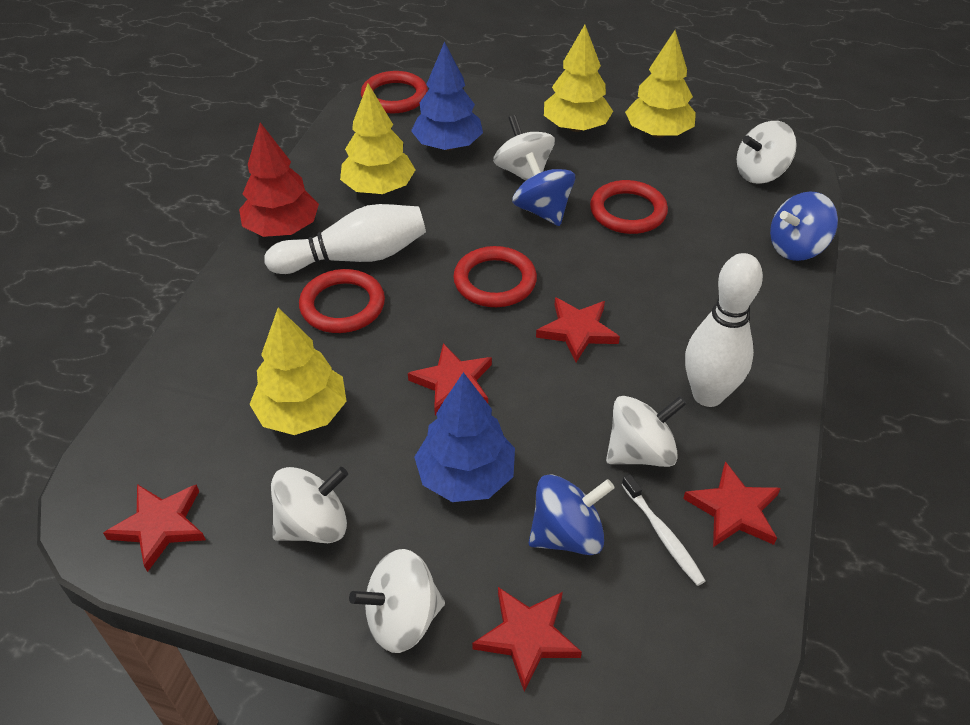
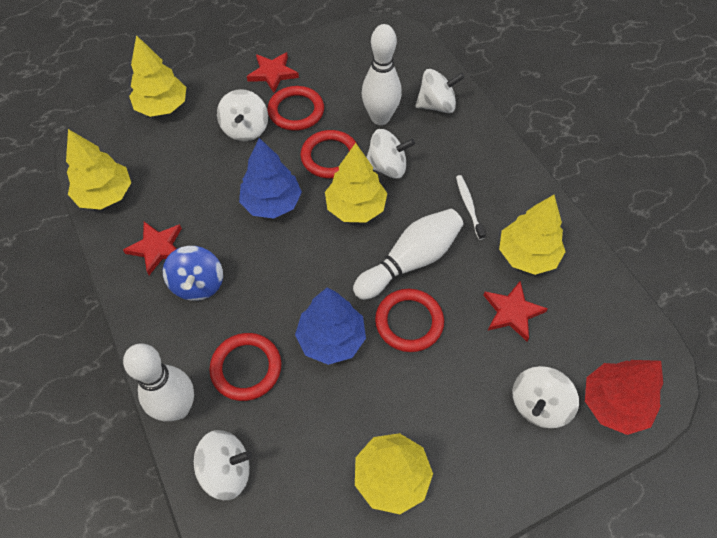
blue spinning top: 3 -> 1
red star: 5 -> 3
white bowling pin: 2 -> 3
yellow tree: 4 -> 5

